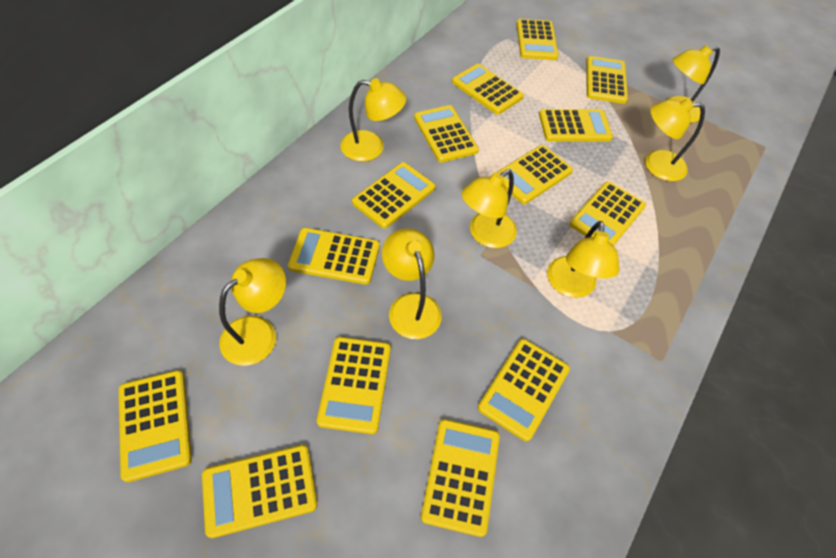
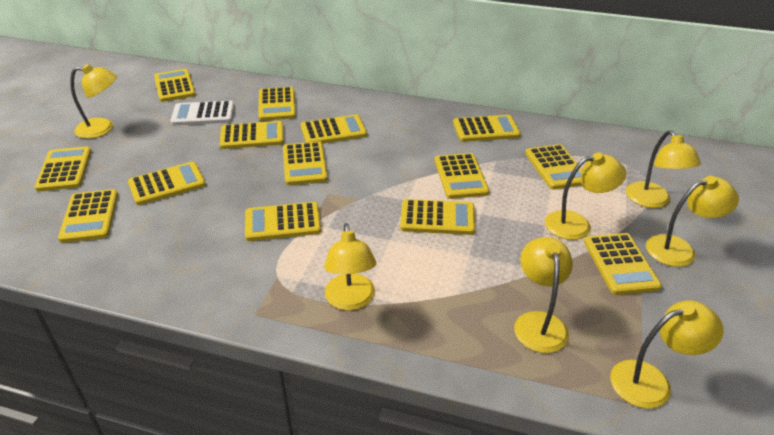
white calculator: 0 -> 1

